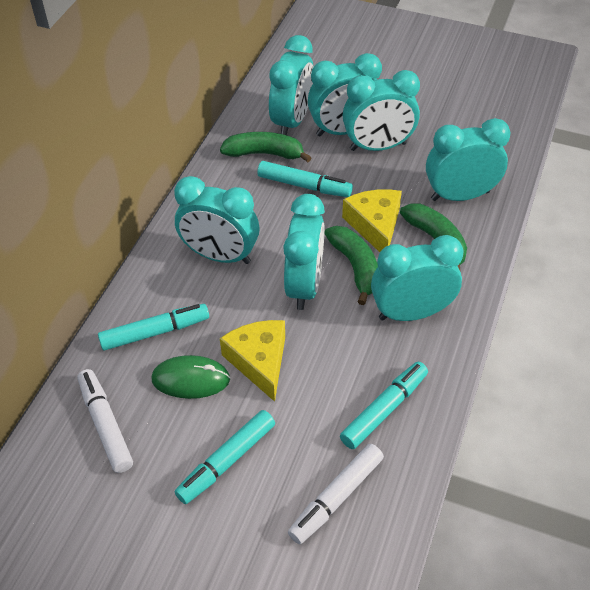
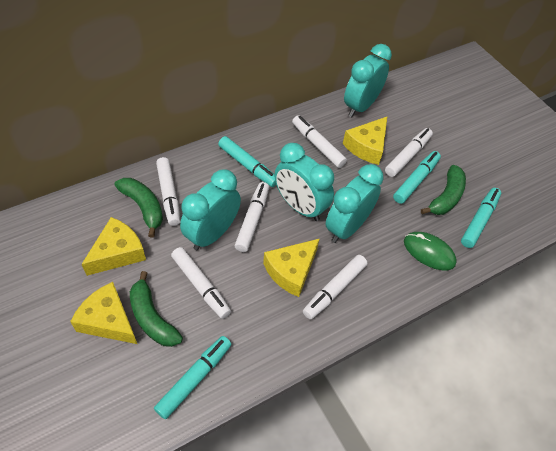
turquoise clock: 7 -> 4
white marker: 2 -> 6
yellow cheese: 2 -> 4

